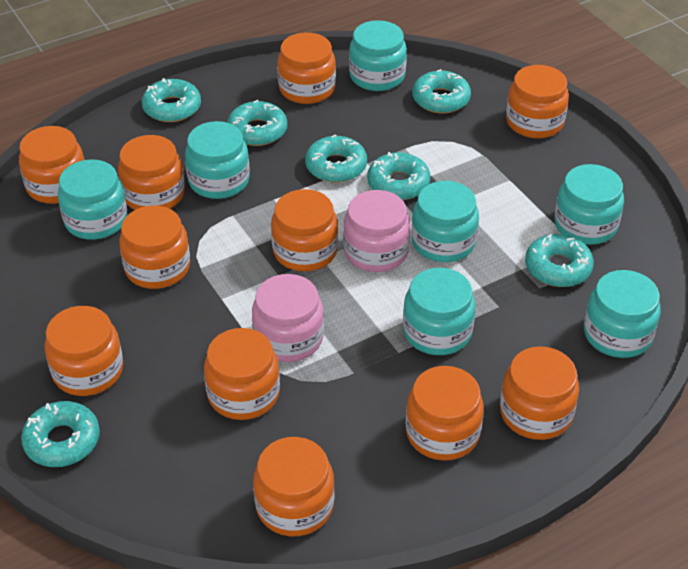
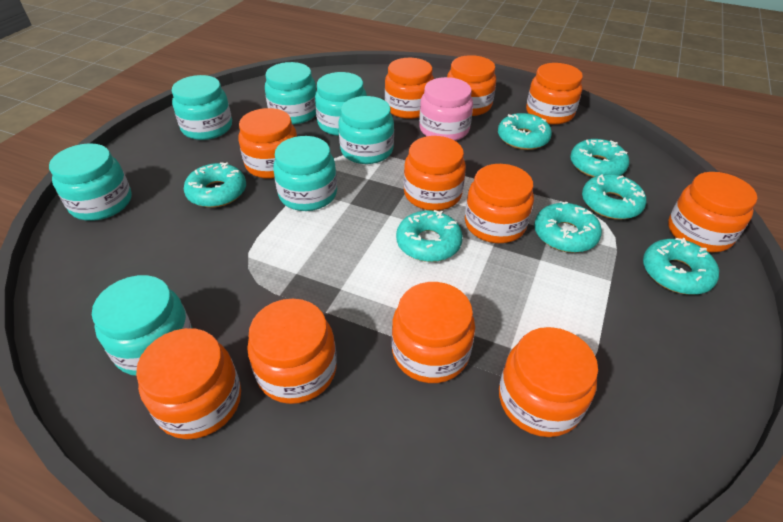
pink jar: 2 -> 1

